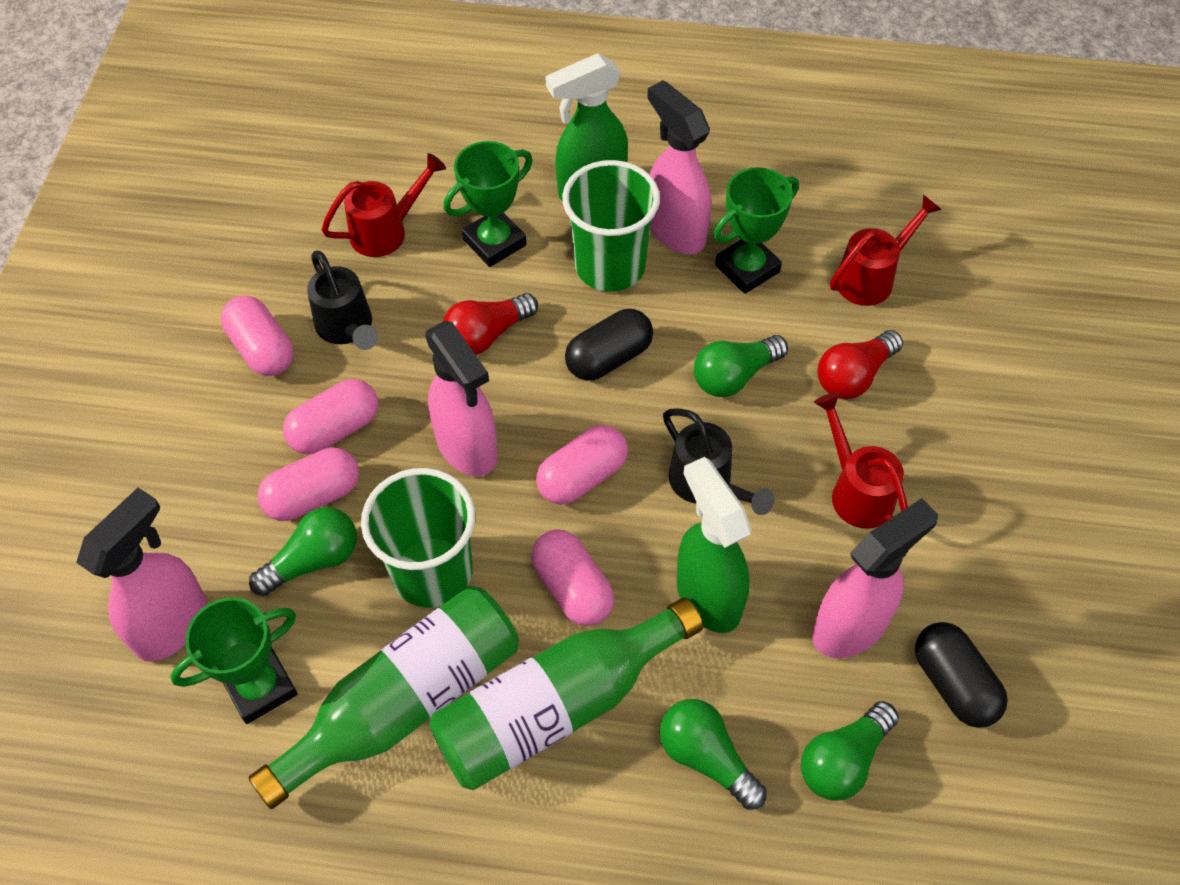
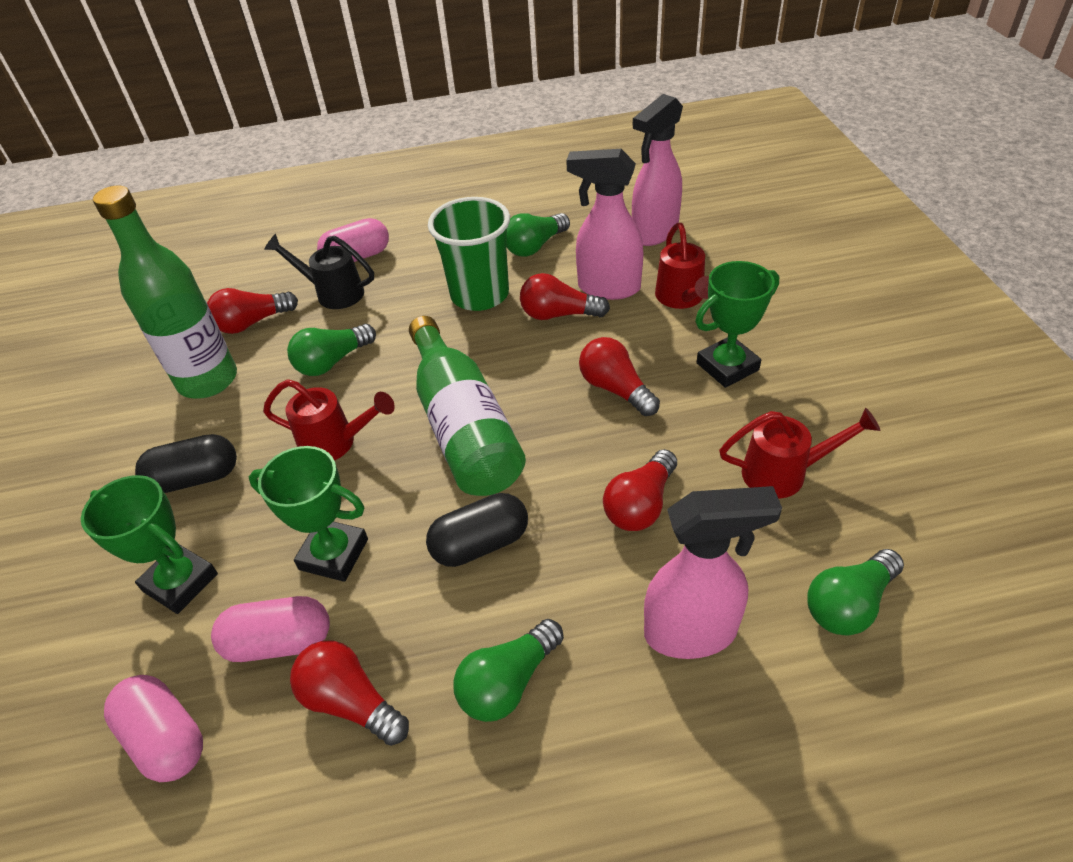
black watering can: 2 -> 1
green cup: 2 -> 1
green spray bottle: 2 -> 0
pink capsule: 5 -> 3
pink spray bottle: 4 -> 3
red light bulb: 2 -> 5

